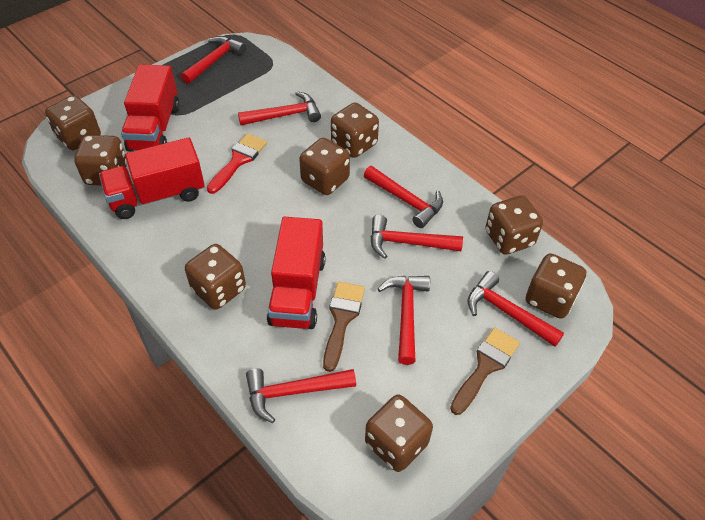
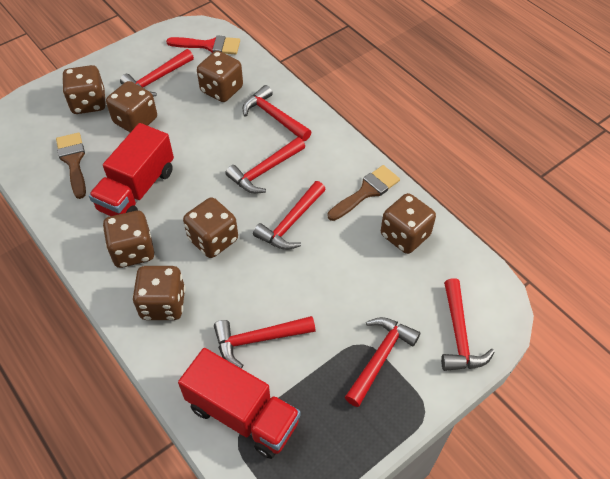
brown dice: 8 -> 7
red truck: 3 -> 2

